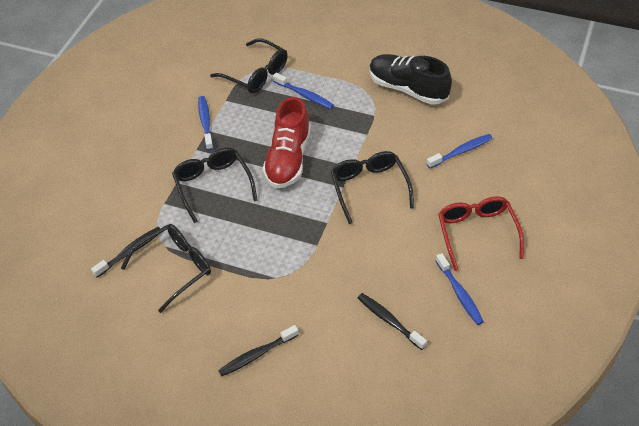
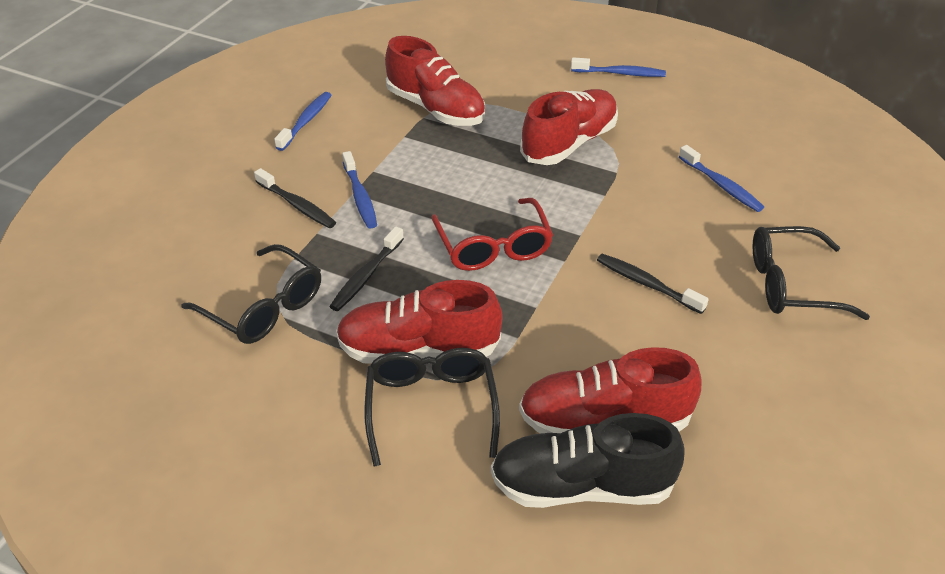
black glasses: 4 -> 3
red shoe: 1 -> 4

